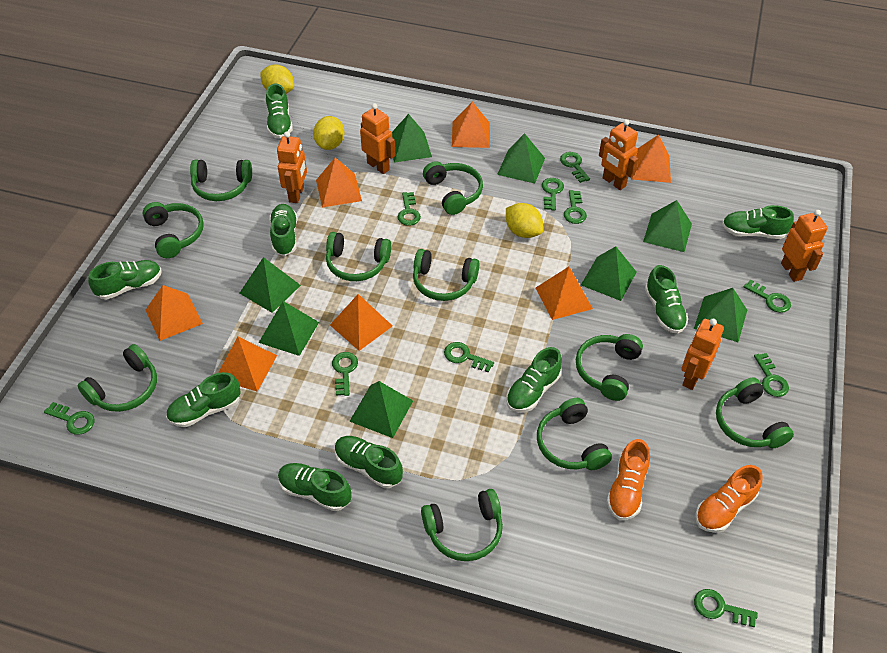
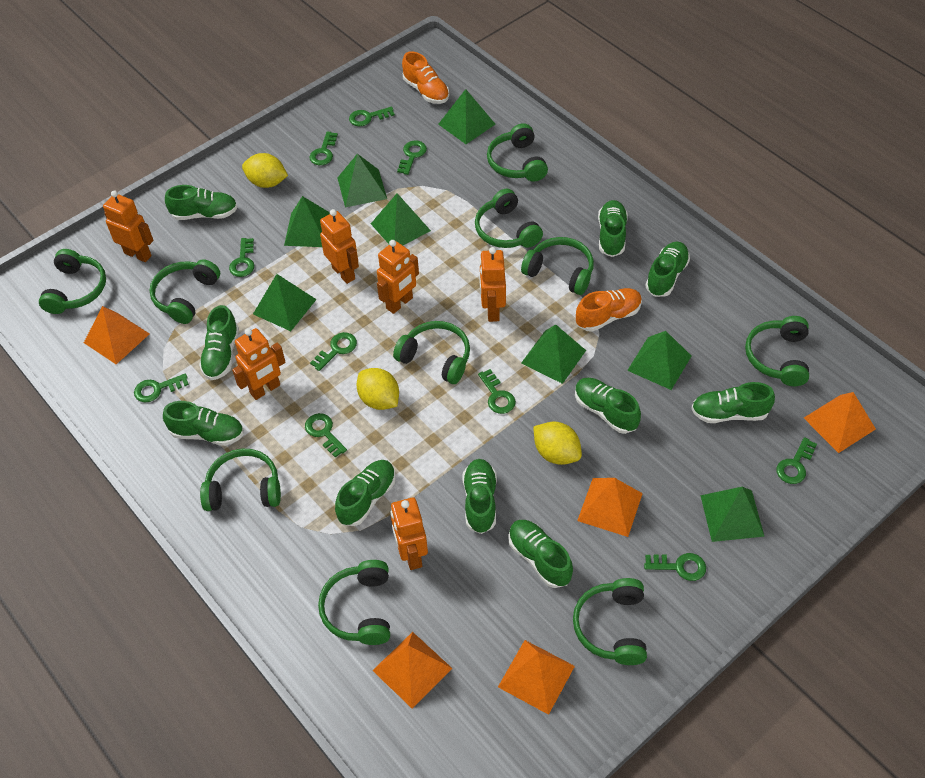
green shoe: 9 -> 10
orange pyramid: 7 -> 5
orange robot: 5 -> 6

